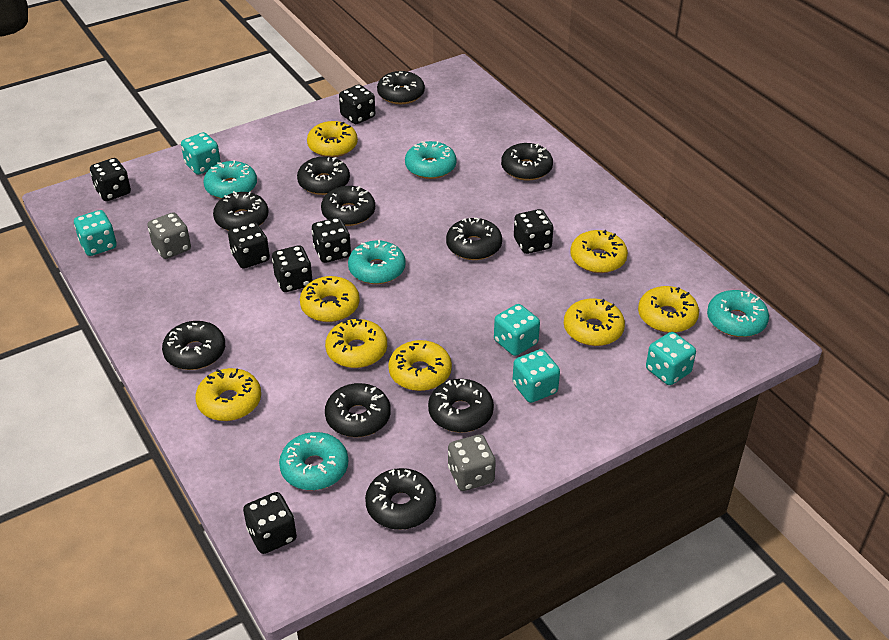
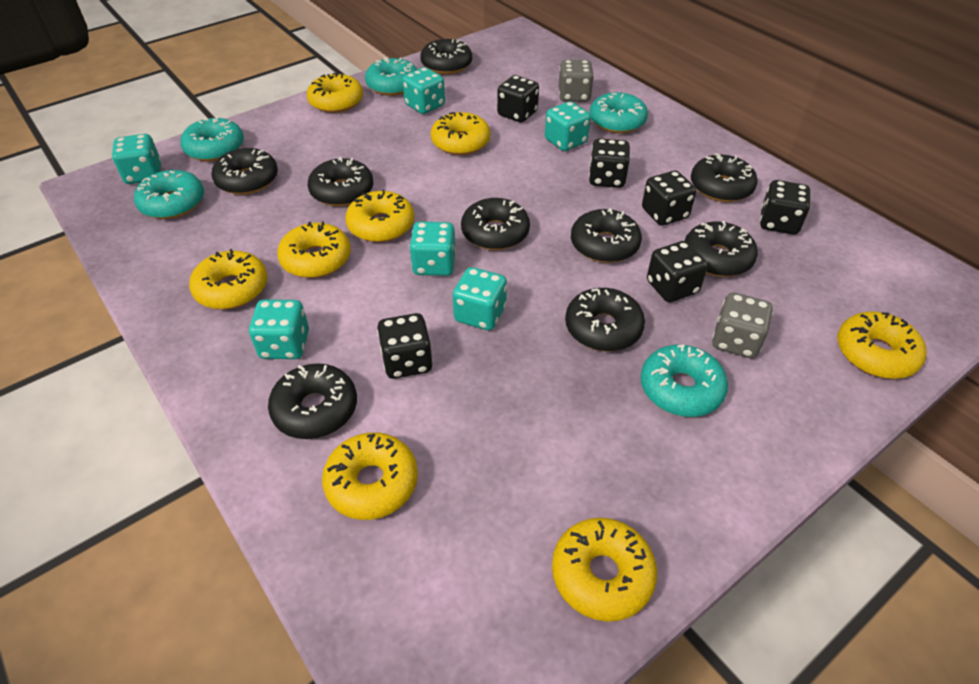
black dice: 7 -> 6
black donut: 10 -> 9
turquoise dice: 5 -> 6

